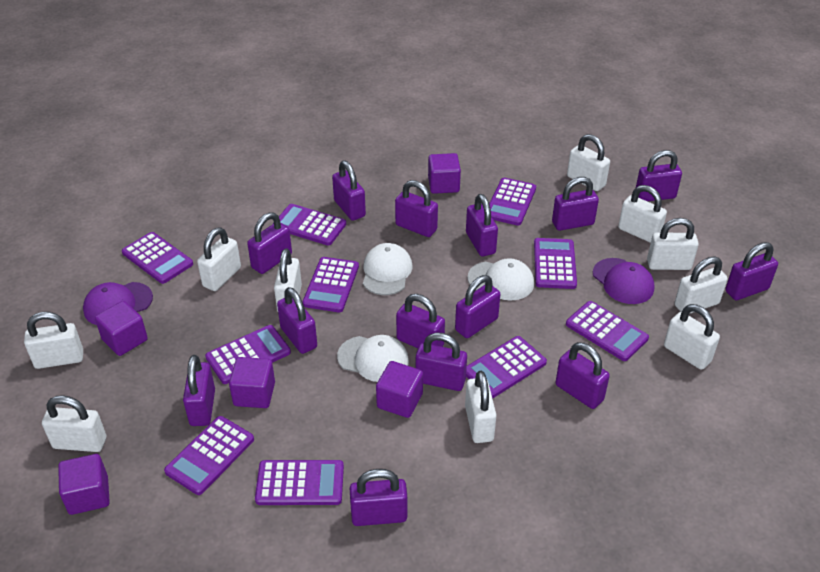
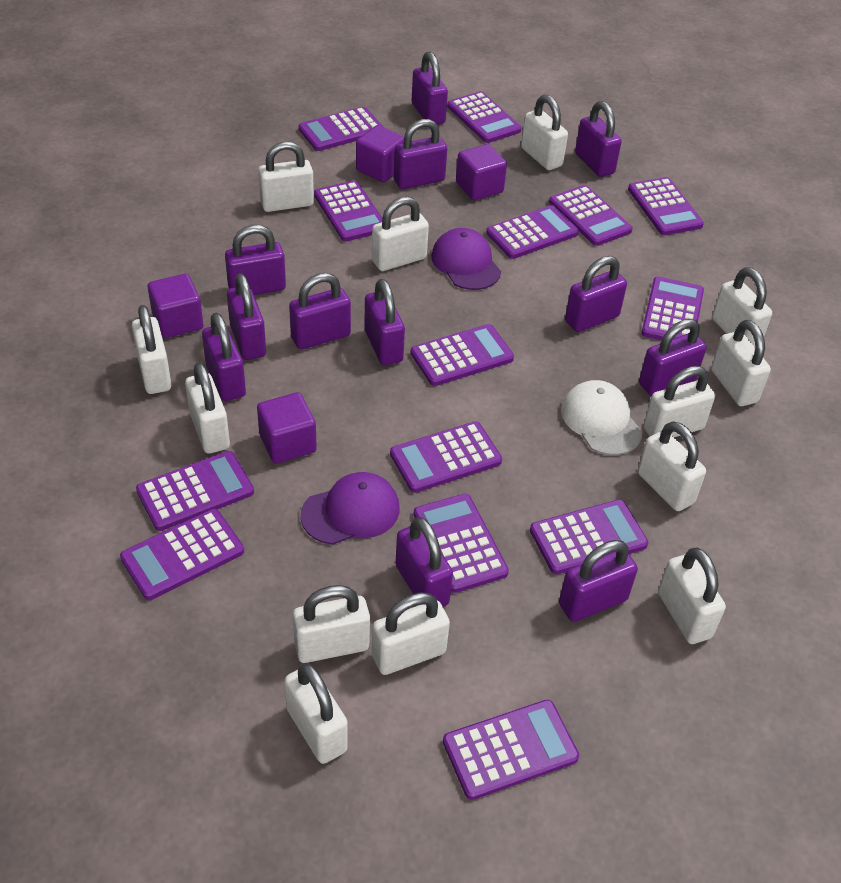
purple calculator: 10 -> 14
purple cube: 5 -> 4
purple padlock: 14 -> 12
white cap: 3 -> 1
white padlock: 10 -> 13

